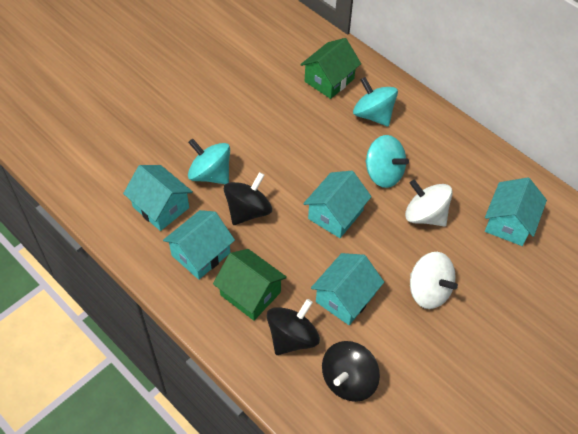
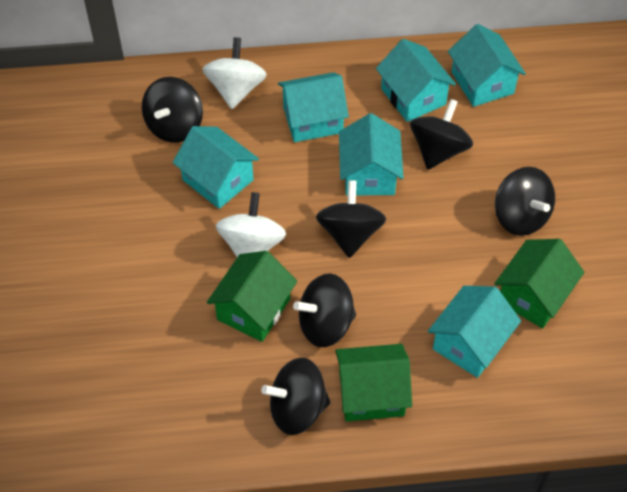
black spinning top: 3 -> 6
green house: 2 -> 3
turquoise house: 5 -> 6
turquoise spinning top: 3 -> 0

